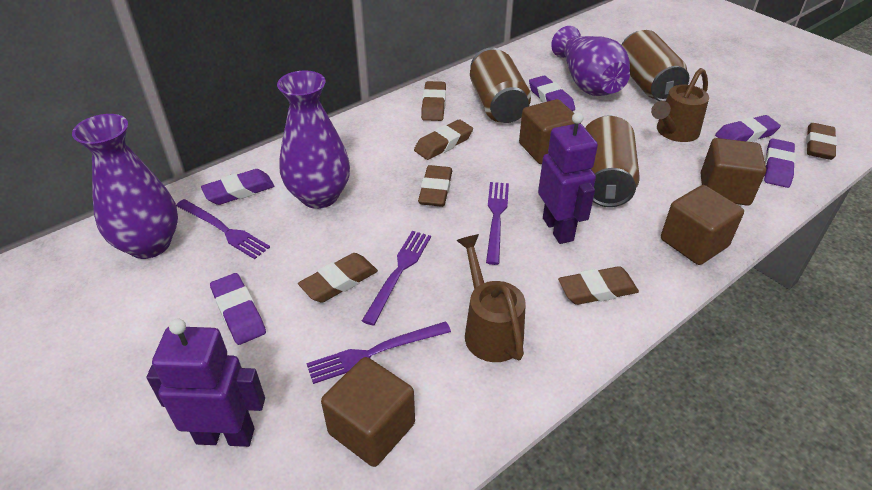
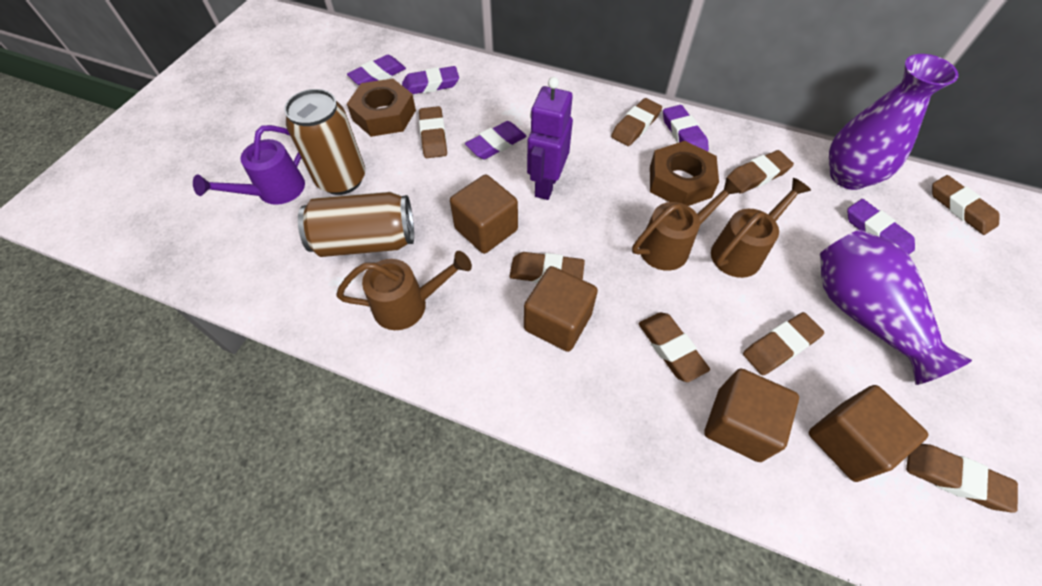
brown can: 3 -> 2
brown eraser: 6 -> 8
brown nut: 0 -> 2
brown watering can: 2 -> 3
purple fork: 4 -> 0
purple robot: 2 -> 1
purple vase: 3 -> 2
purple watering can: 0 -> 1

